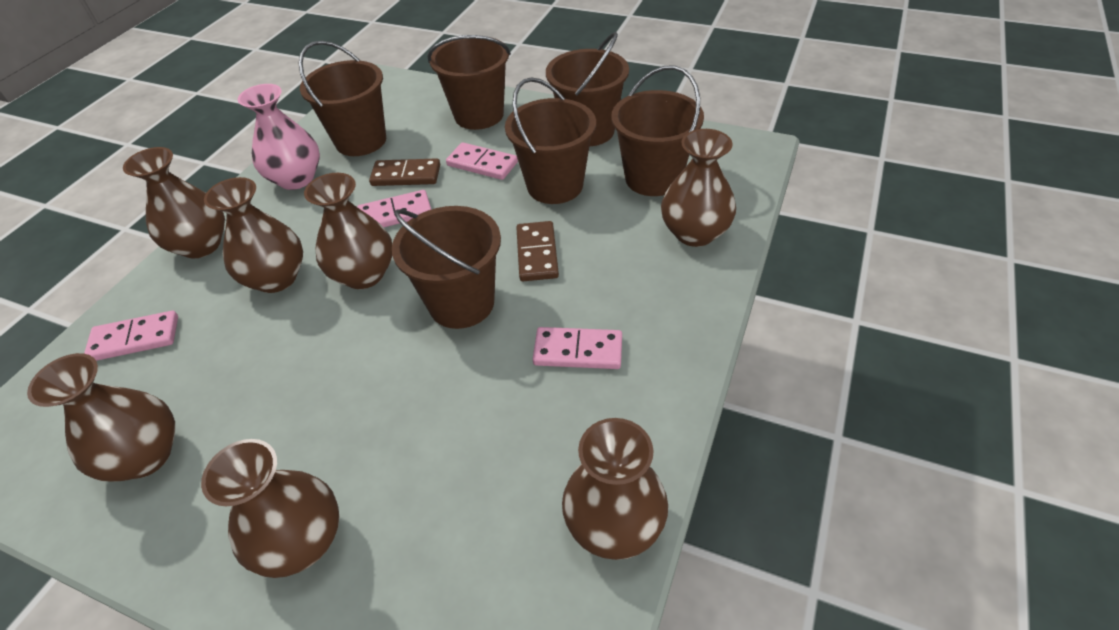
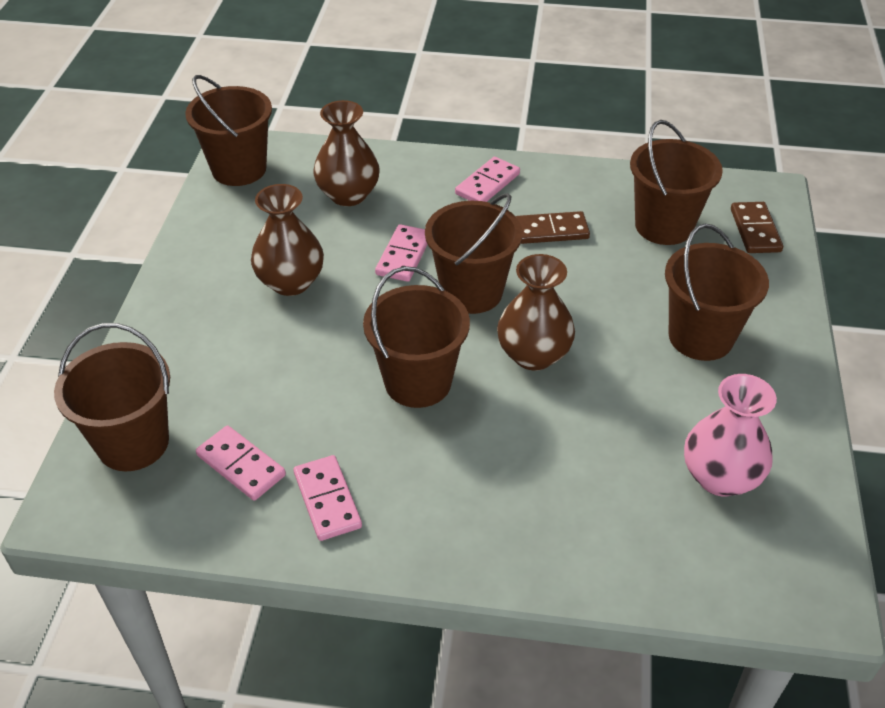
brown vase: 7 -> 3

